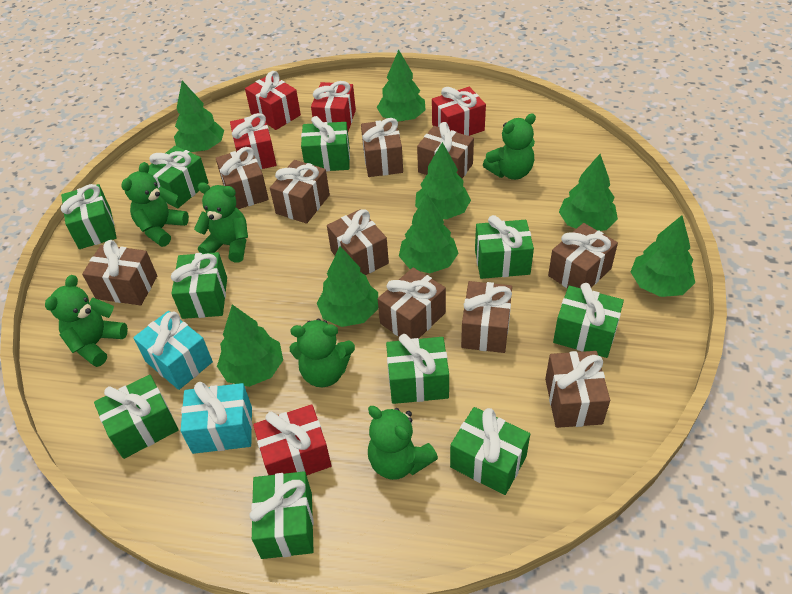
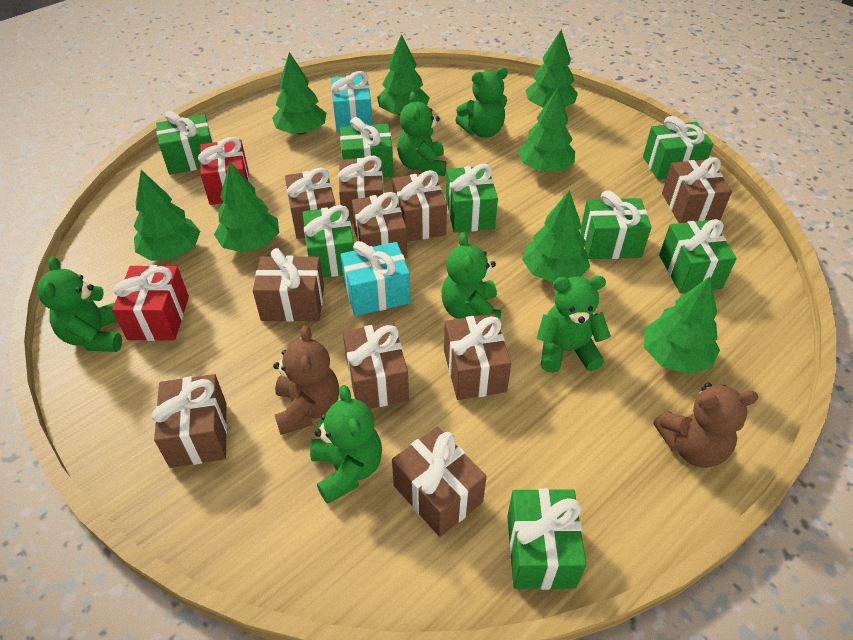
brown teddy bear: 0 -> 2
green gift: 10 -> 8
red gift: 5 -> 2

